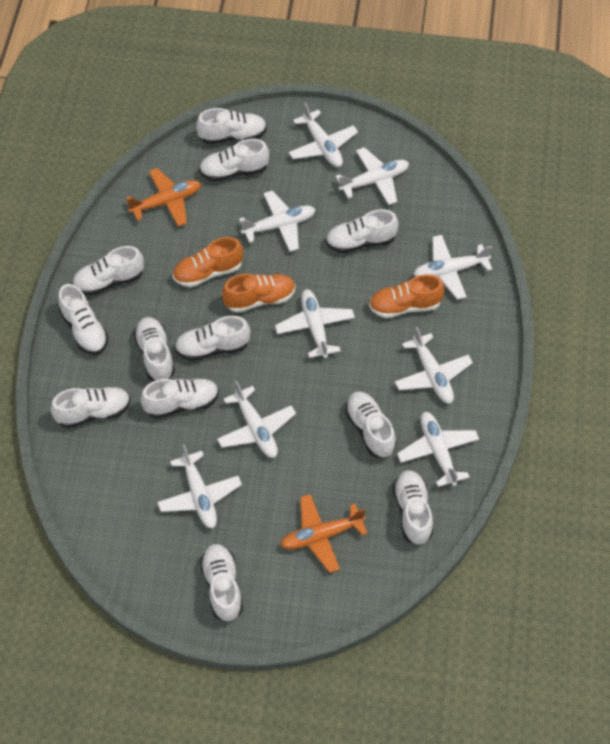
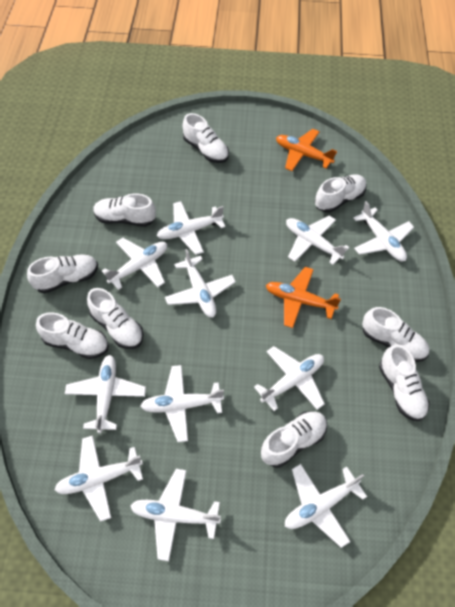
orange shoe: 3 -> 0
white plane: 9 -> 11
white shoe: 12 -> 9

